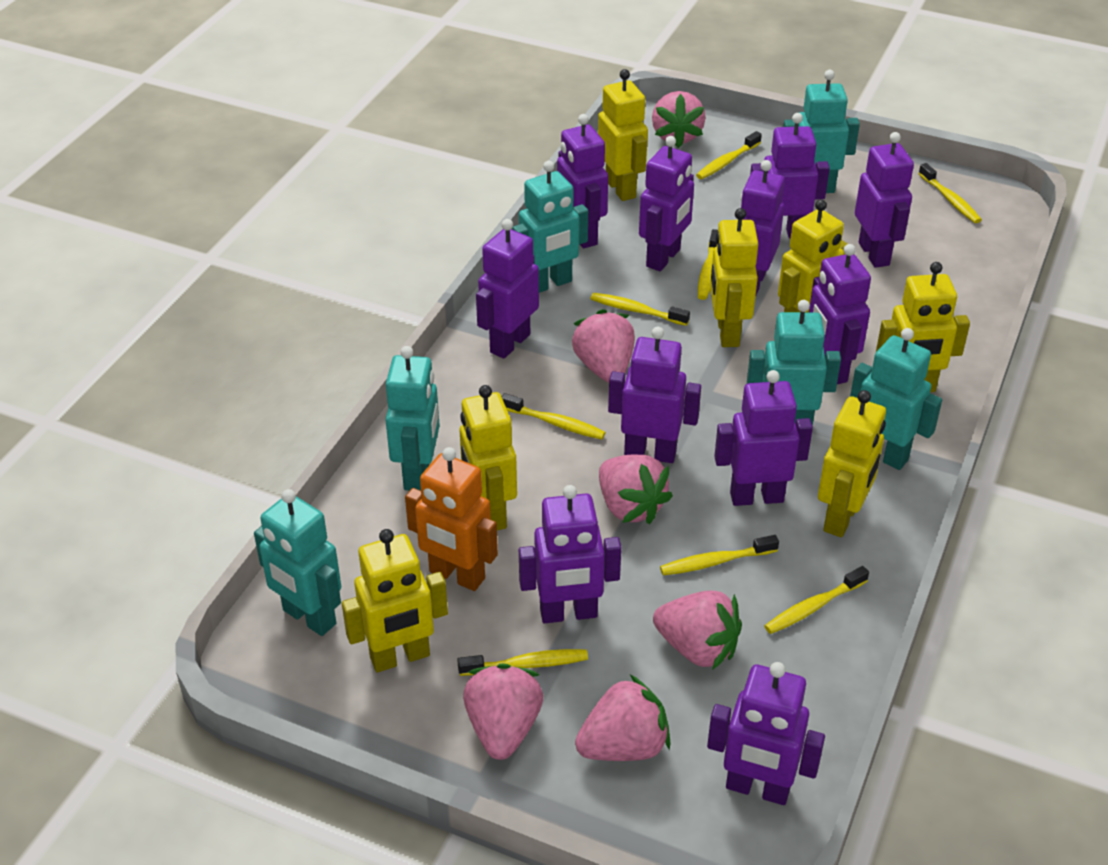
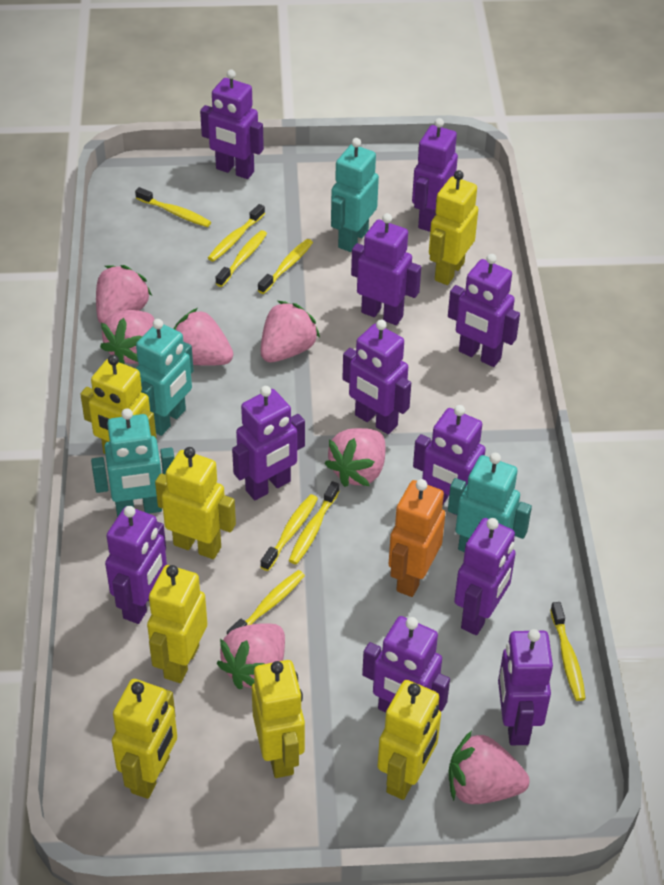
pink strawberry: 6 -> 7
turquoise robot: 6 -> 4

